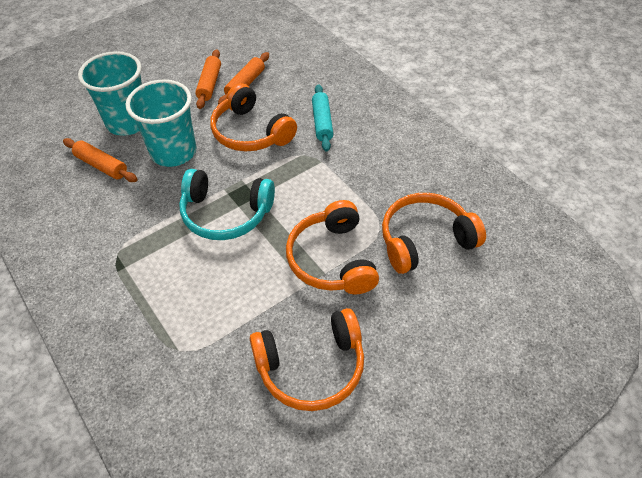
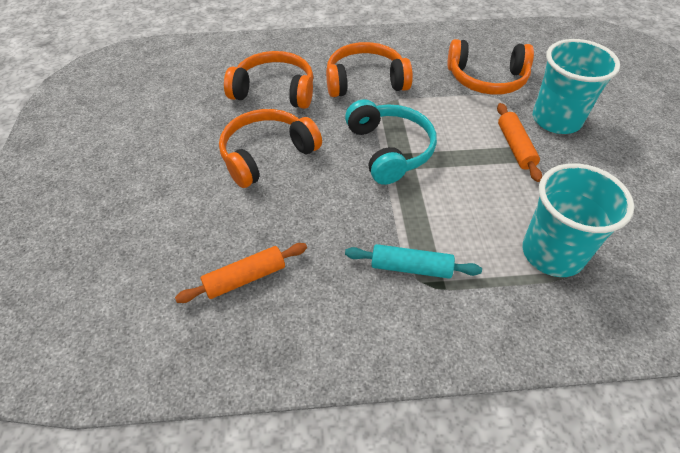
orange rolling pin: 3 -> 2

